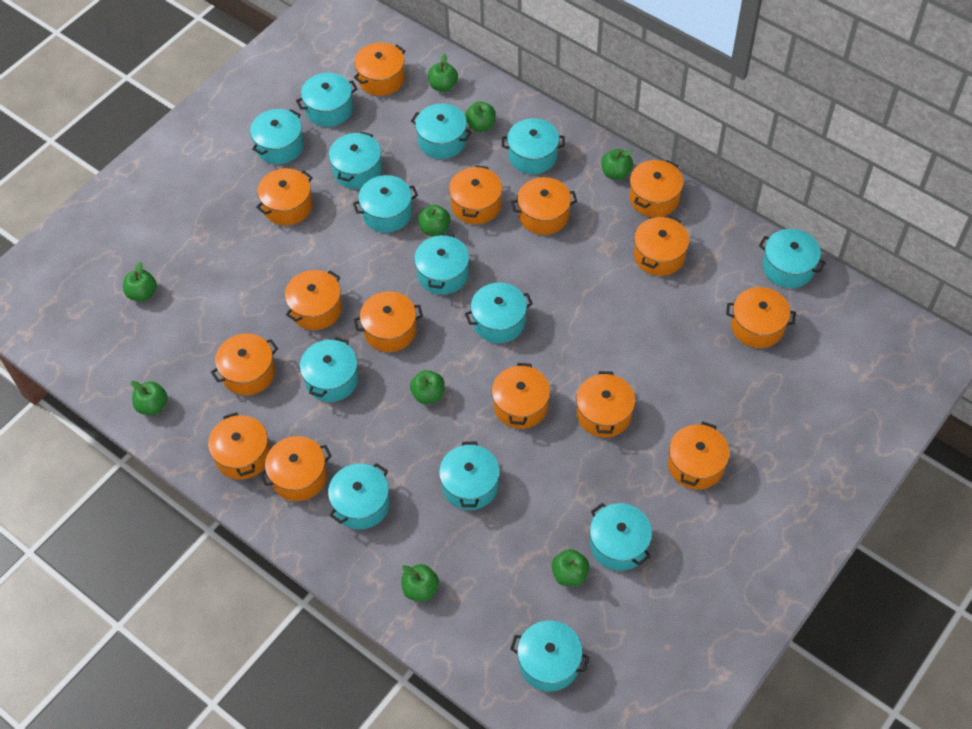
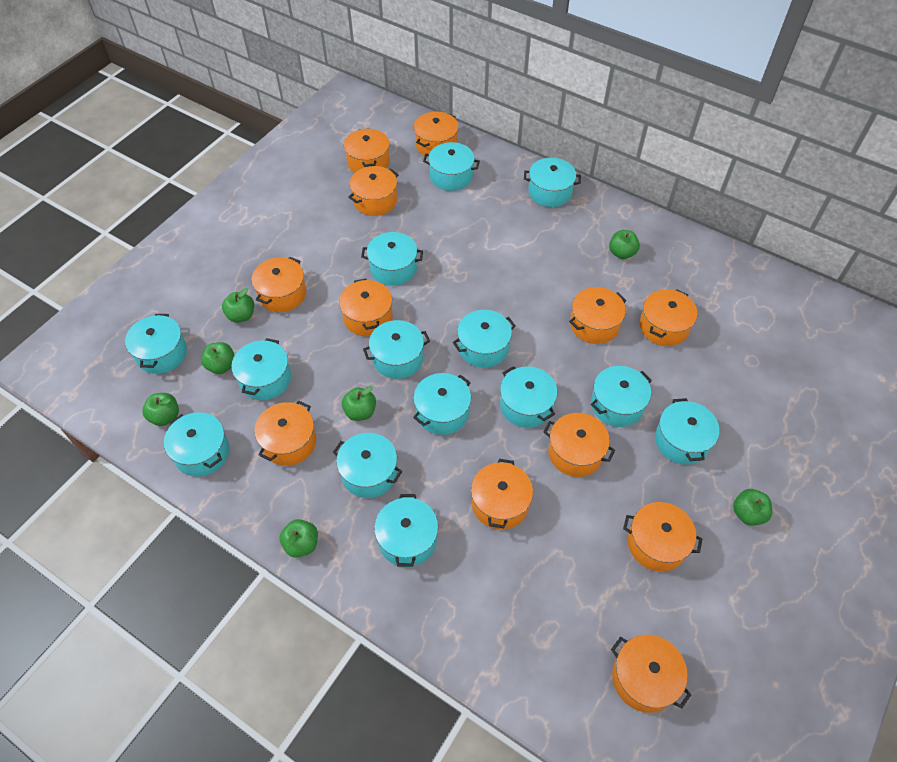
green apple: 9 -> 7
orange pot: 15 -> 12

